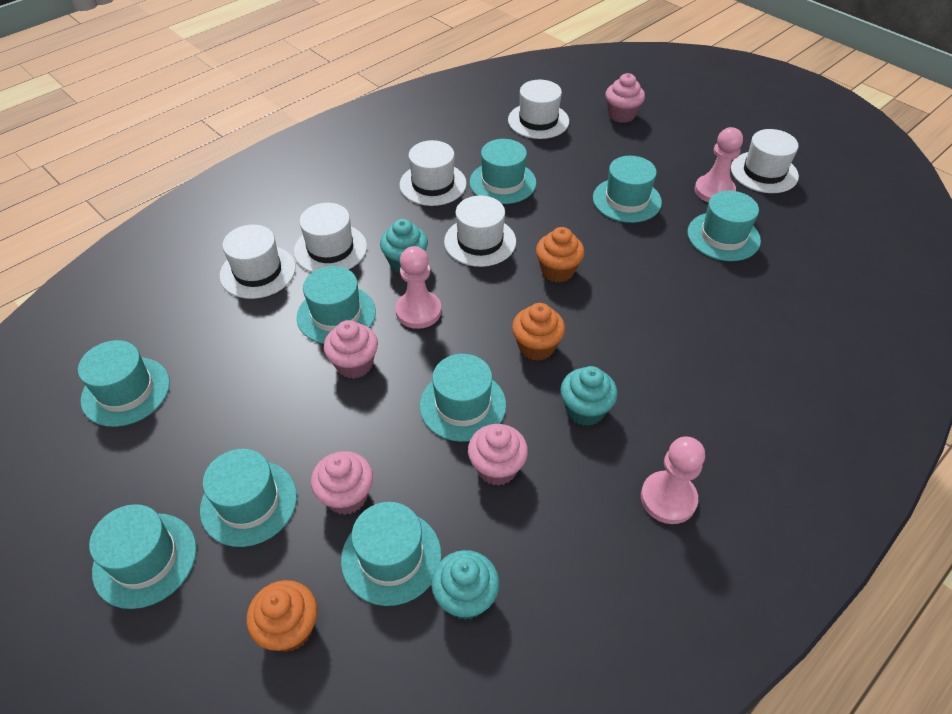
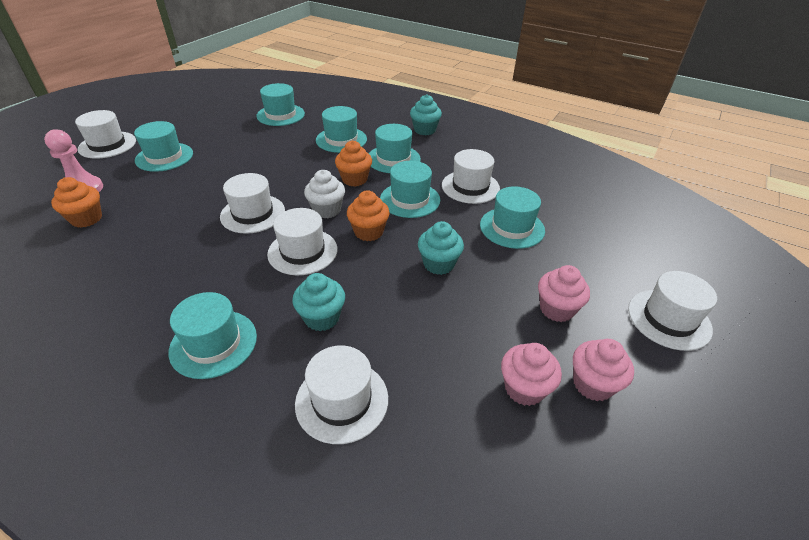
pink cupcake: 4 -> 3
pink pawn: 3 -> 1
turquoise hat: 9 -> 7
white cupcake: 0 -> 1

